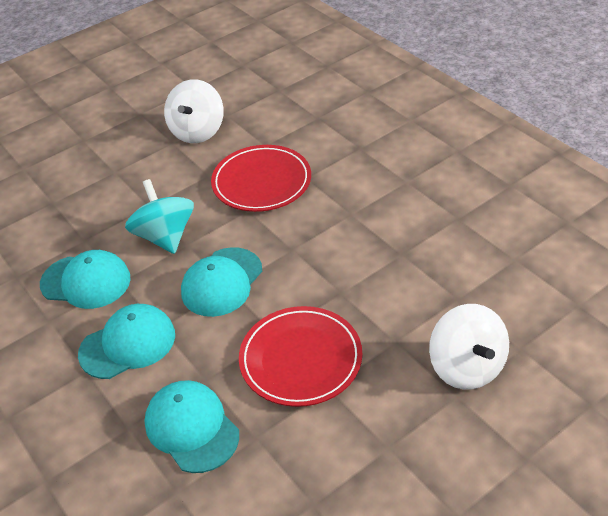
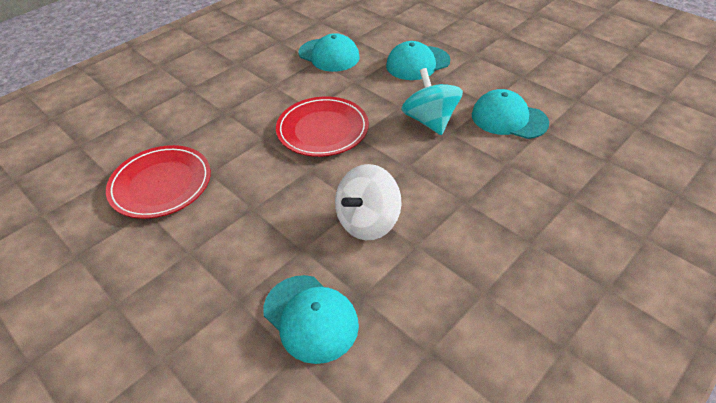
white spinning top: 2 -> 1

